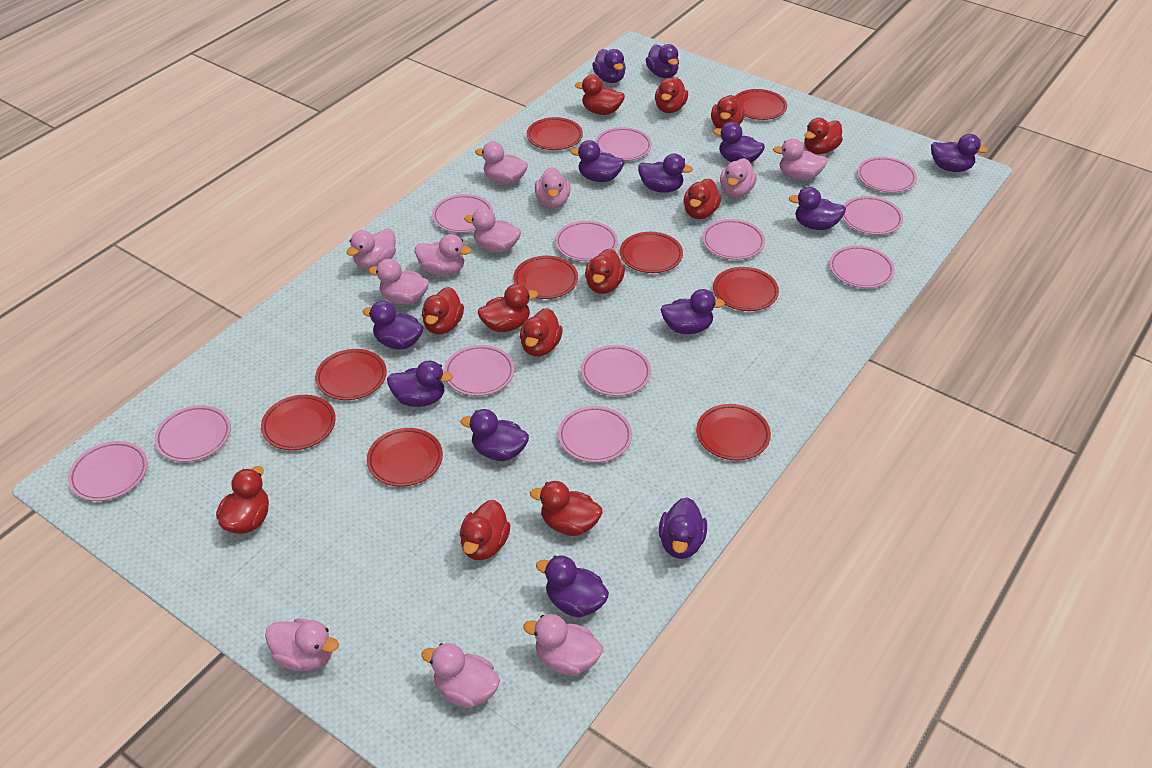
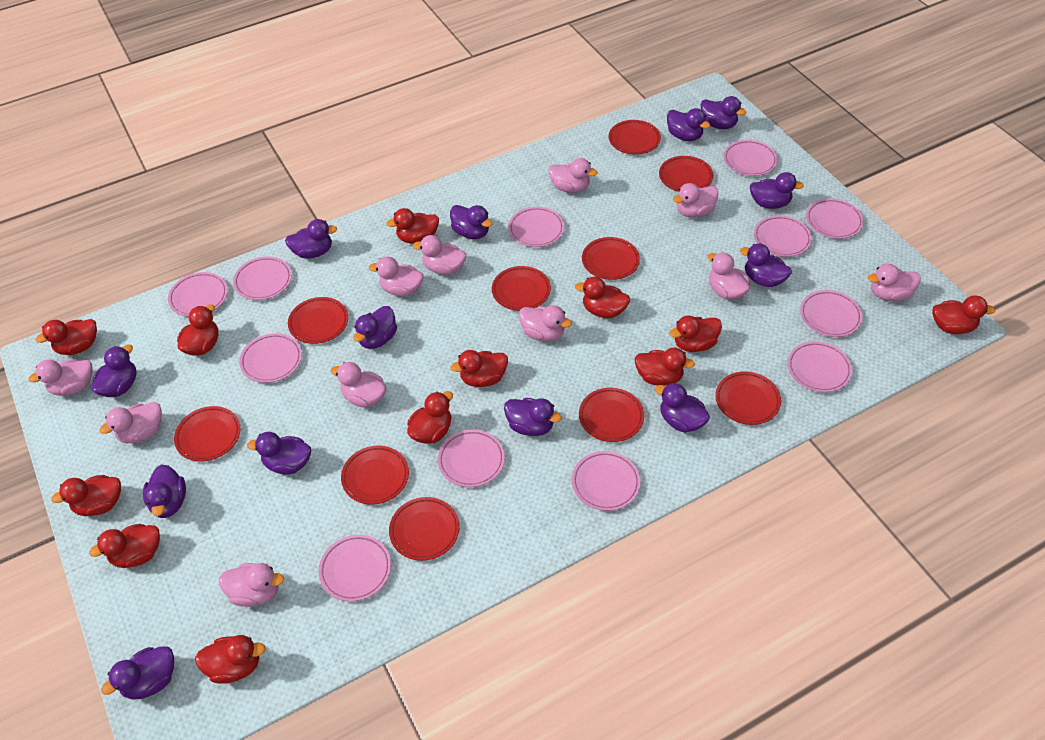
red plate: 9 -> 10

